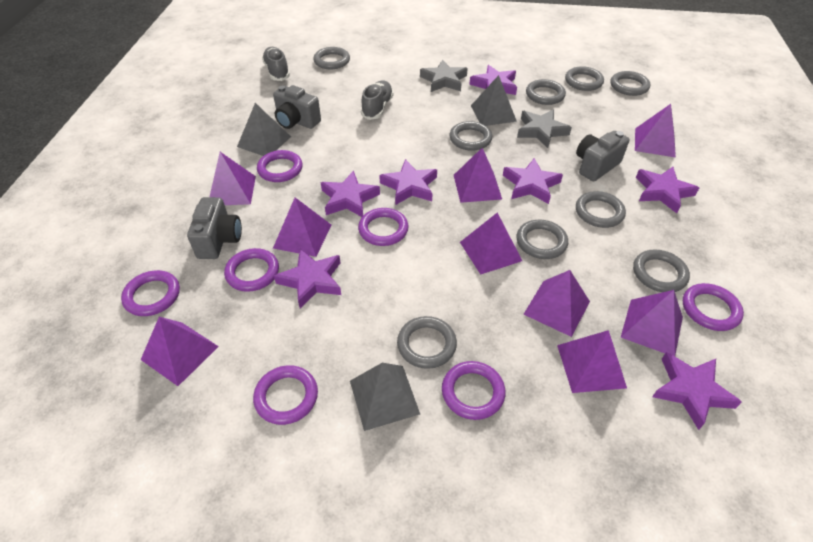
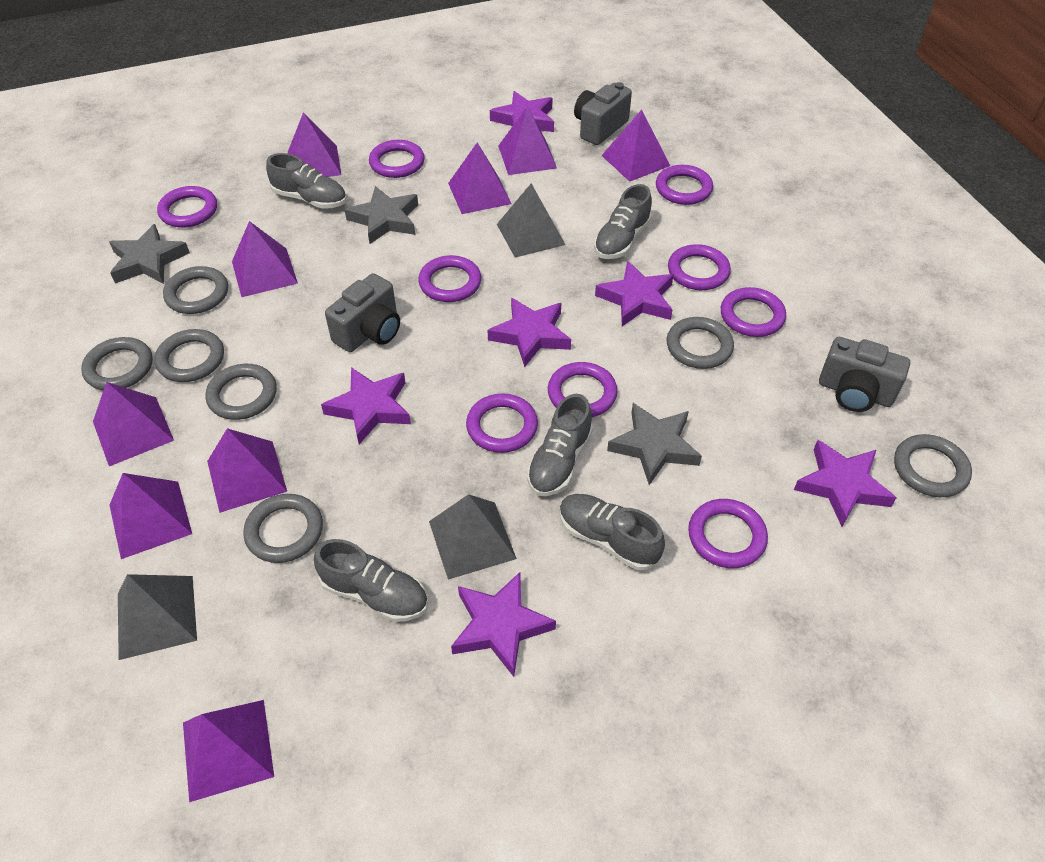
grey ring: 9 -> 7
grey shoe: 2 -> 5
grey star: 2 -> 3
purple ring: 7 -> 9
purple star: 7 -> 6

